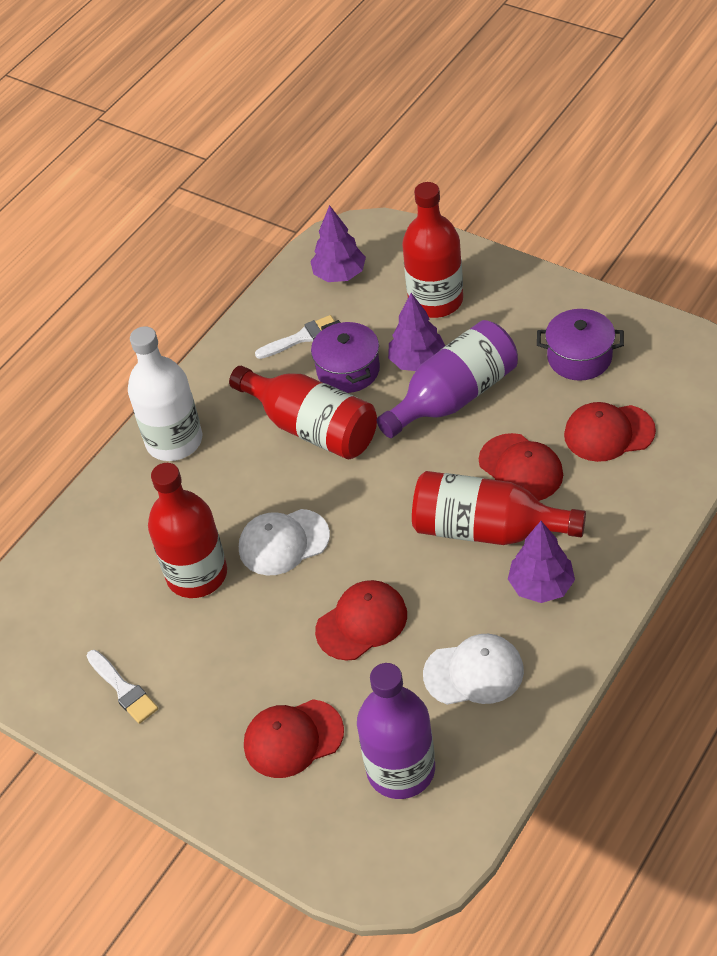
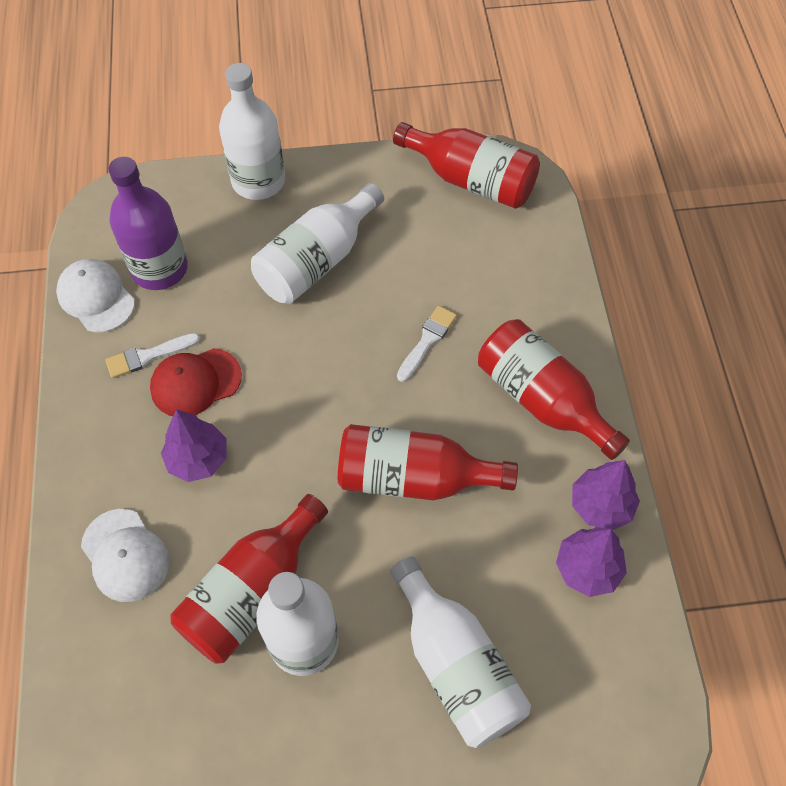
purple bottle: 2 -> 1
purple pot: 2 -> 0
red cap: 4 -> 1
white bottle: 1 -> 4

